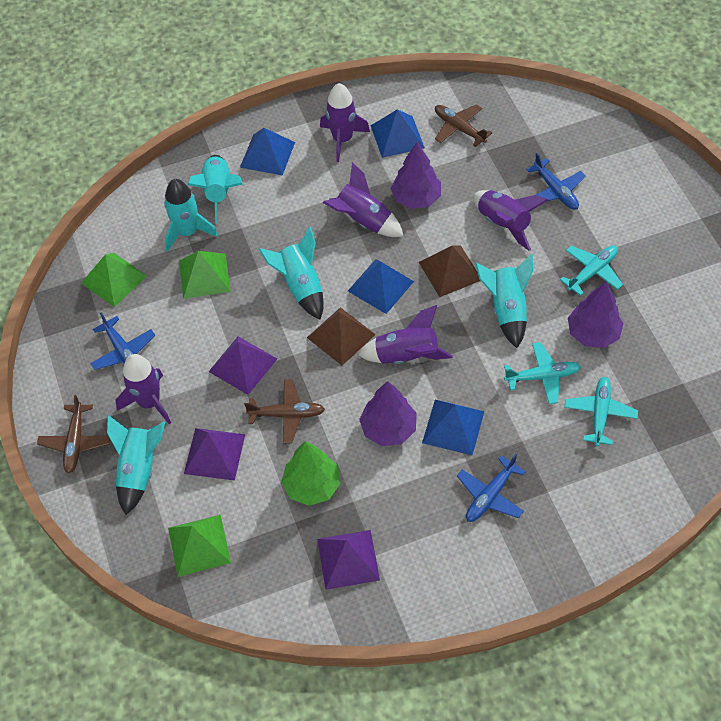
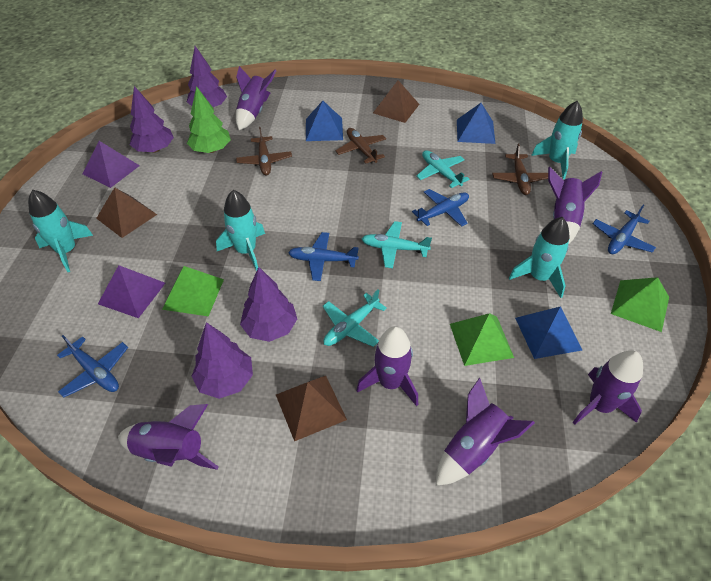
blue plane: 3 -> 4
blue pyramid: 4 -> 3
brown pyramid: 2 -> 3
purple pyramid: 3 -> 2
purple rocket: 5 -> 6
purple tree: 3 -> 4
turquoise rocket: 5 -> 4

